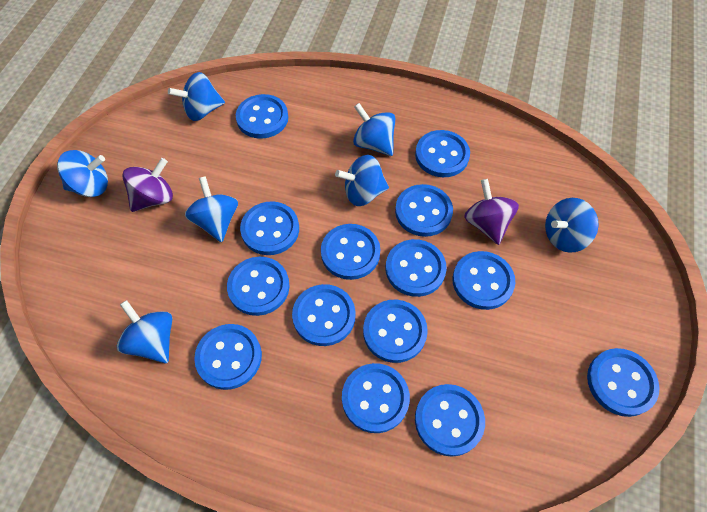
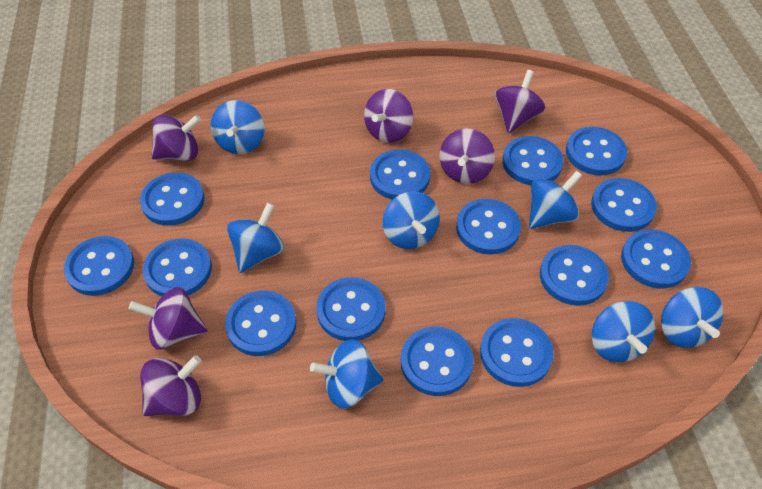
purple spinning top: 2 -> 6

